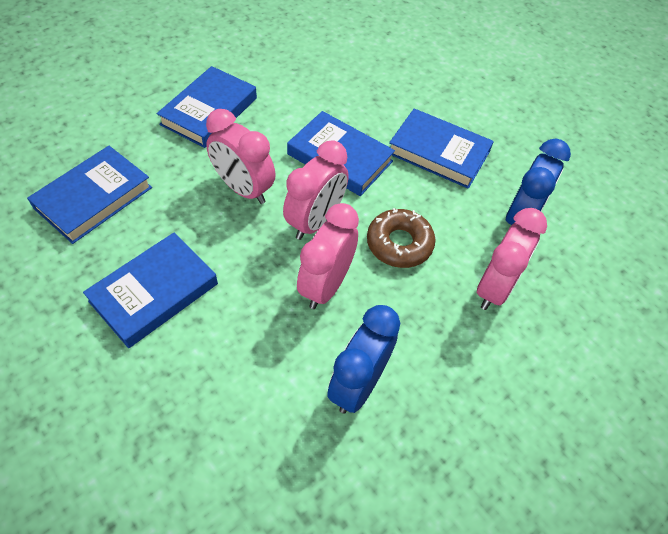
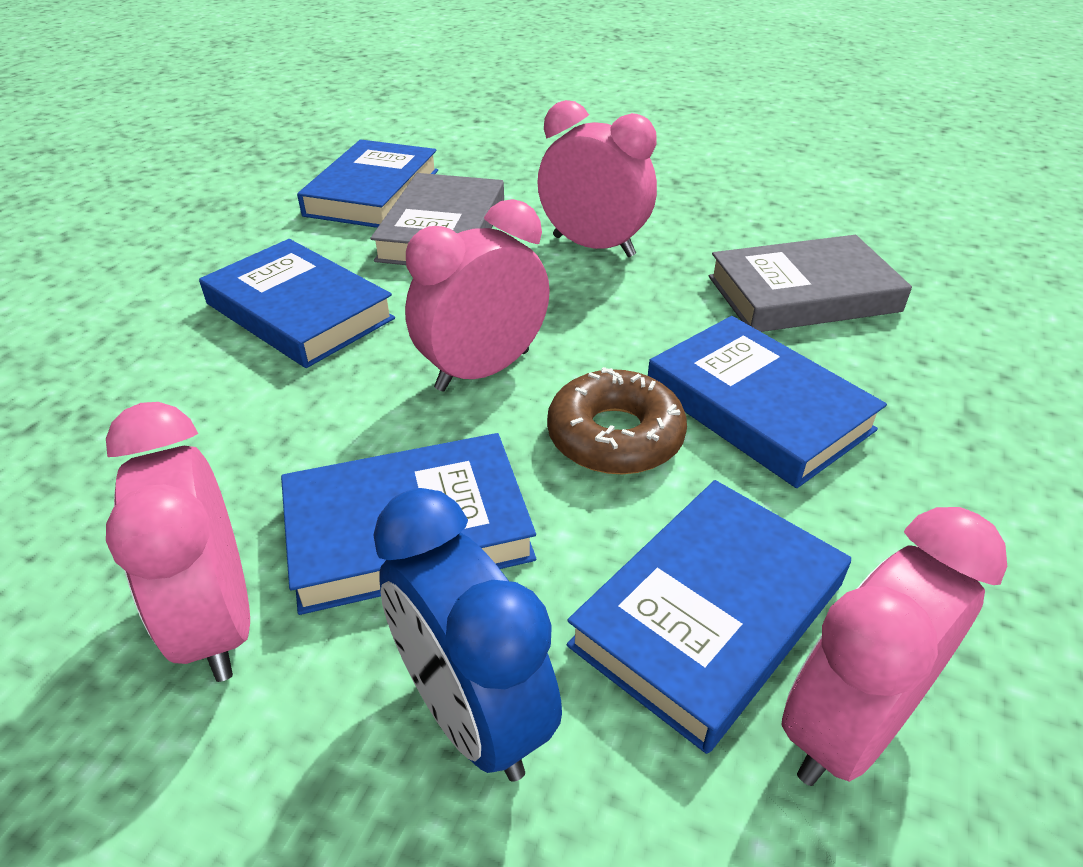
blue clock: 2 -> 1
grey book: 0 -> 2

